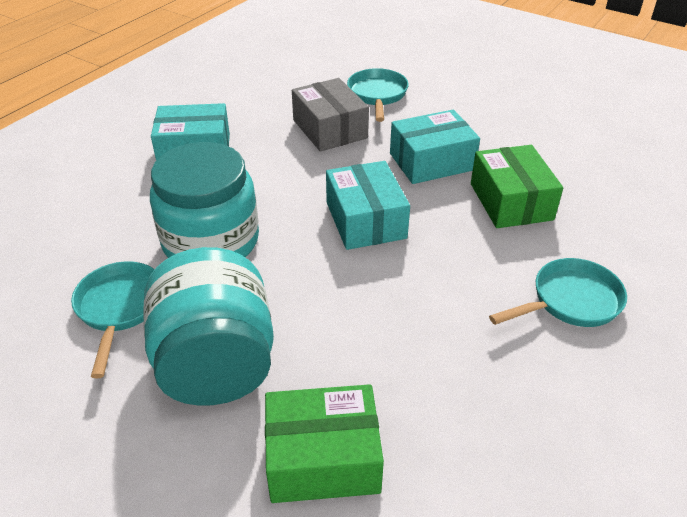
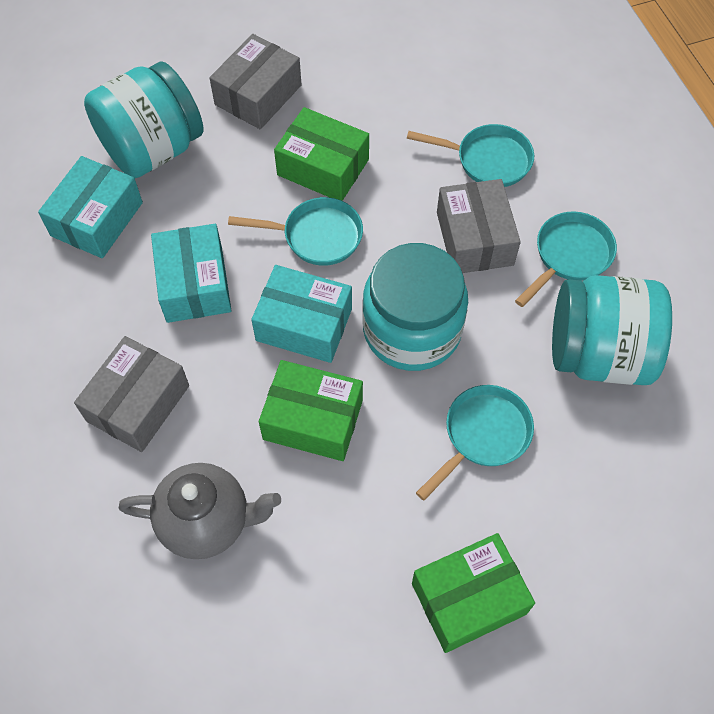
green box: 2 -> 3
grey box: 1 -> 3
grey teapot: 0 -> 1
turquoise jar: 2 -> 3
turquoise pan: 3 -> 4

